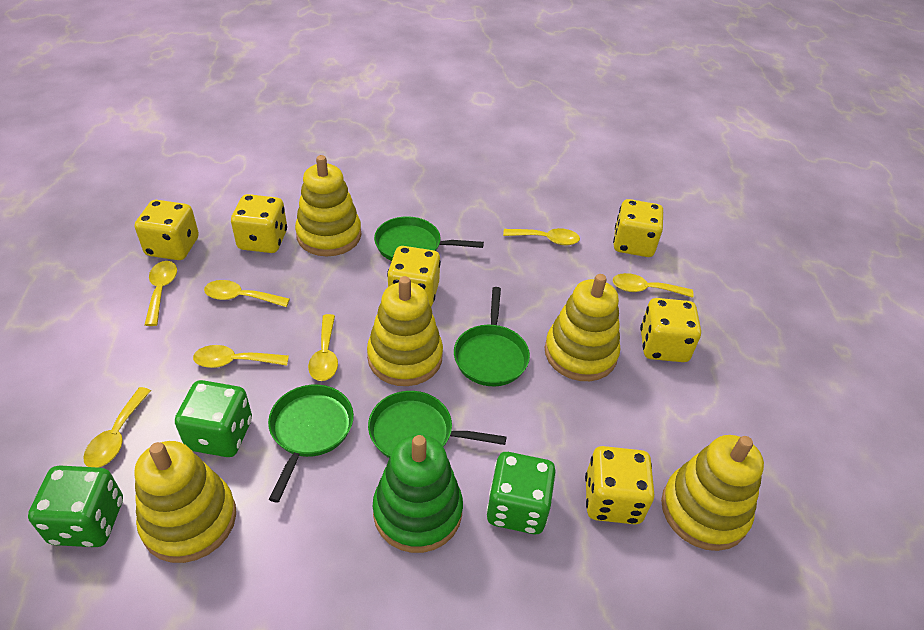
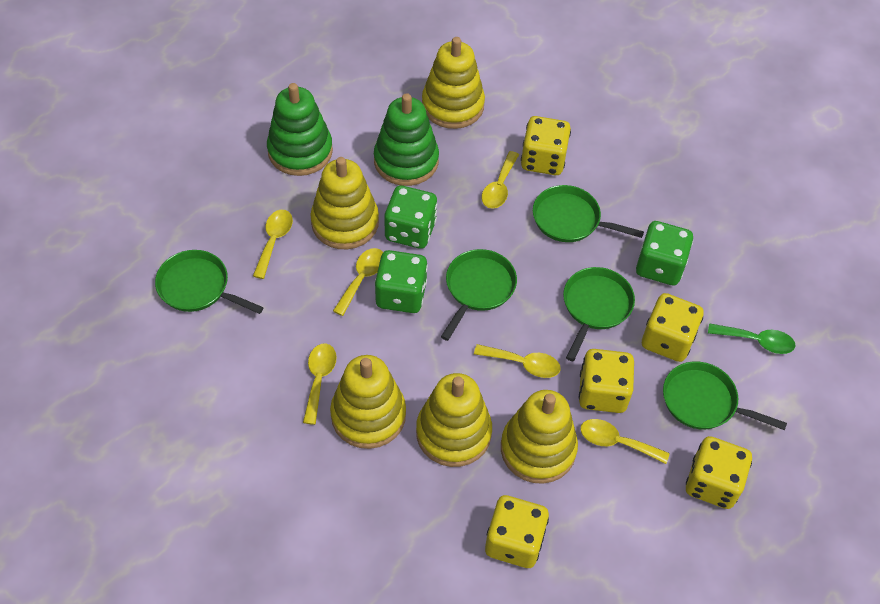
green pan: 4 -> 5
green spoon: 0 -> 1
green stacking toy: 1 -> 2
yellow dice: 6 -> 5
yellow spoon: 7 -> 6

